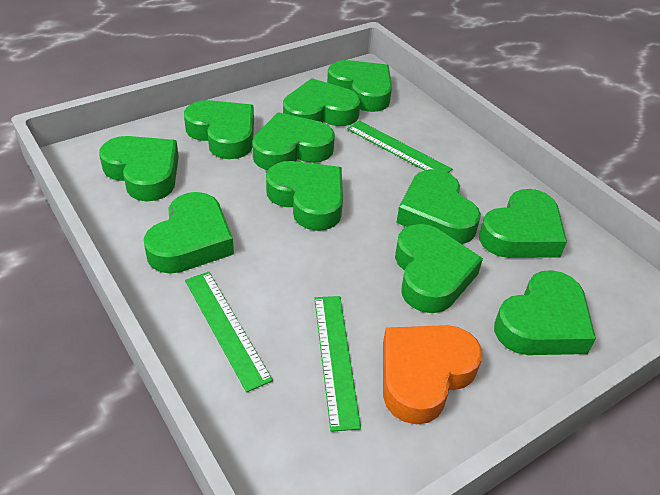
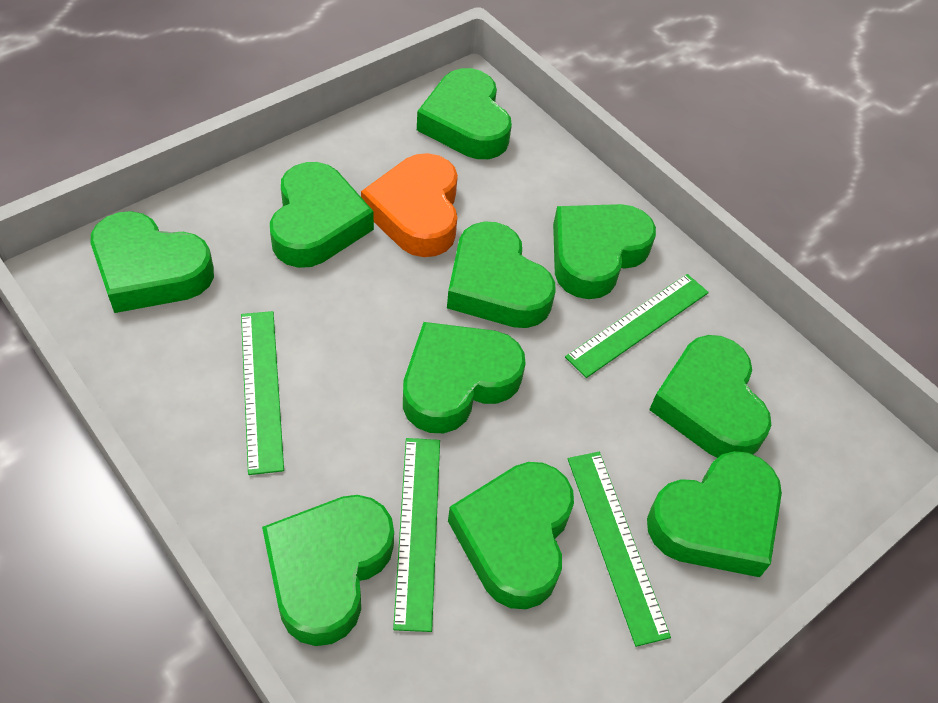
green heart: 11 -> 10
green ruler: 3 -> 4

